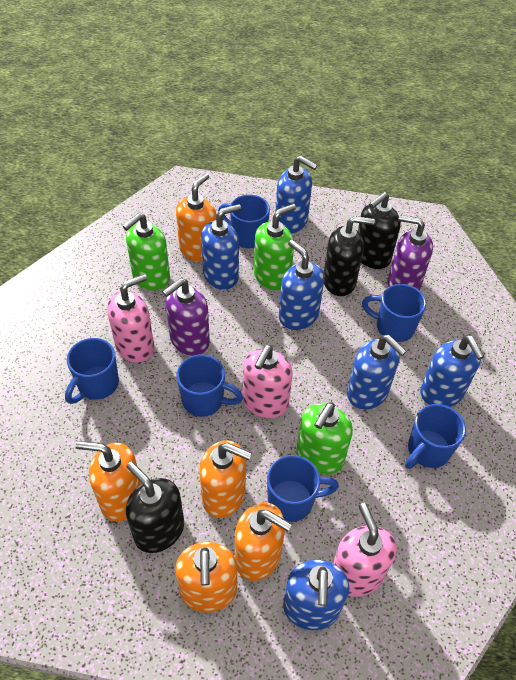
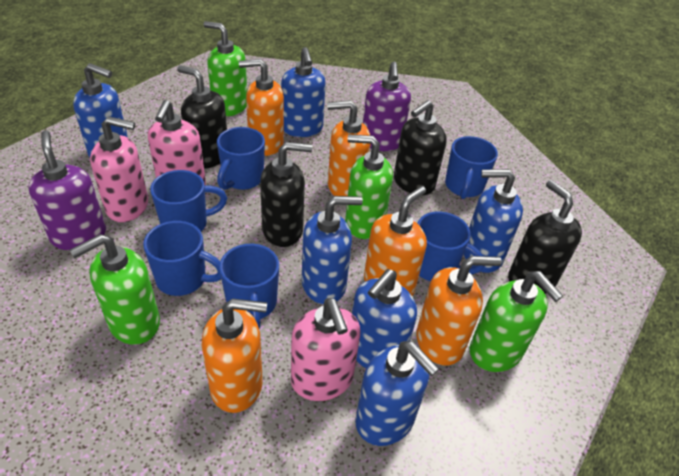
black soap dispenser: 3 -> 4
green soap dispenser: 3 -> 4

